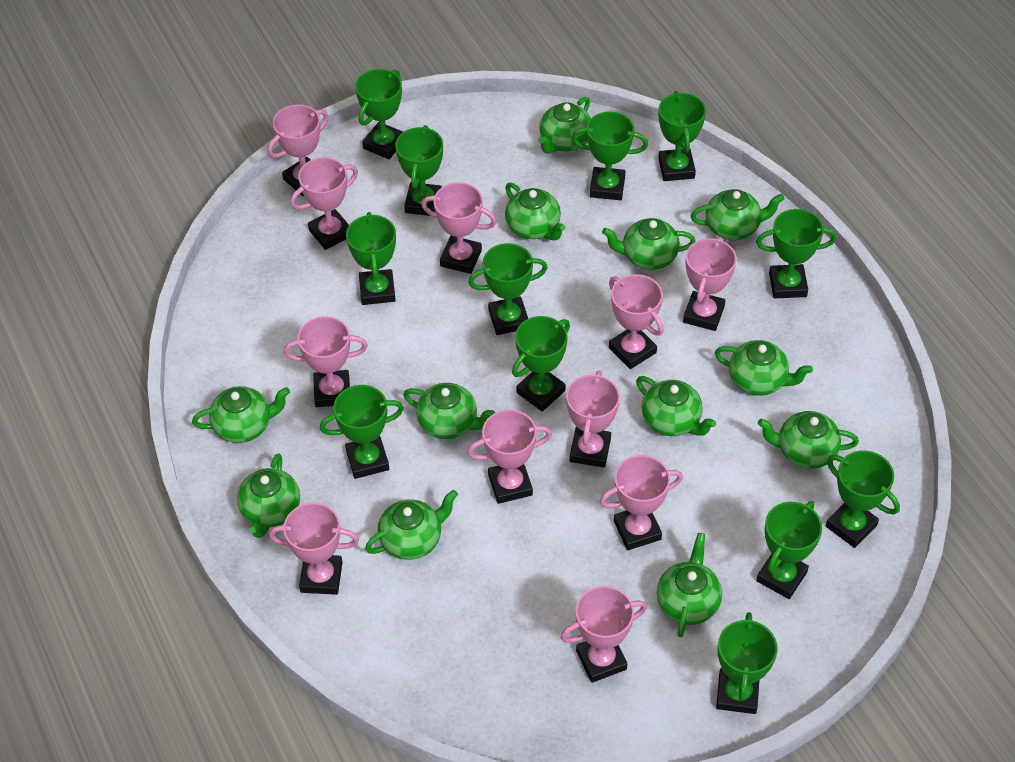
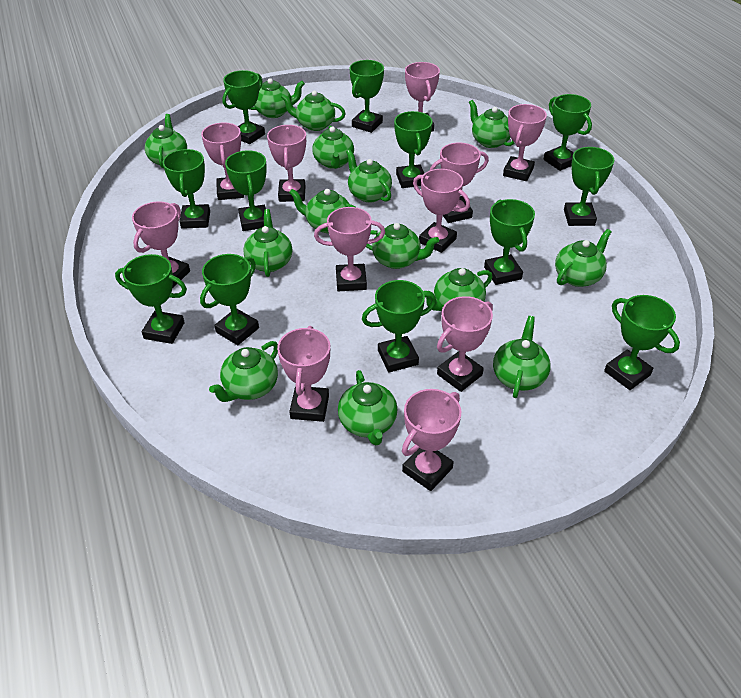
green teapot: 12 -> 14

